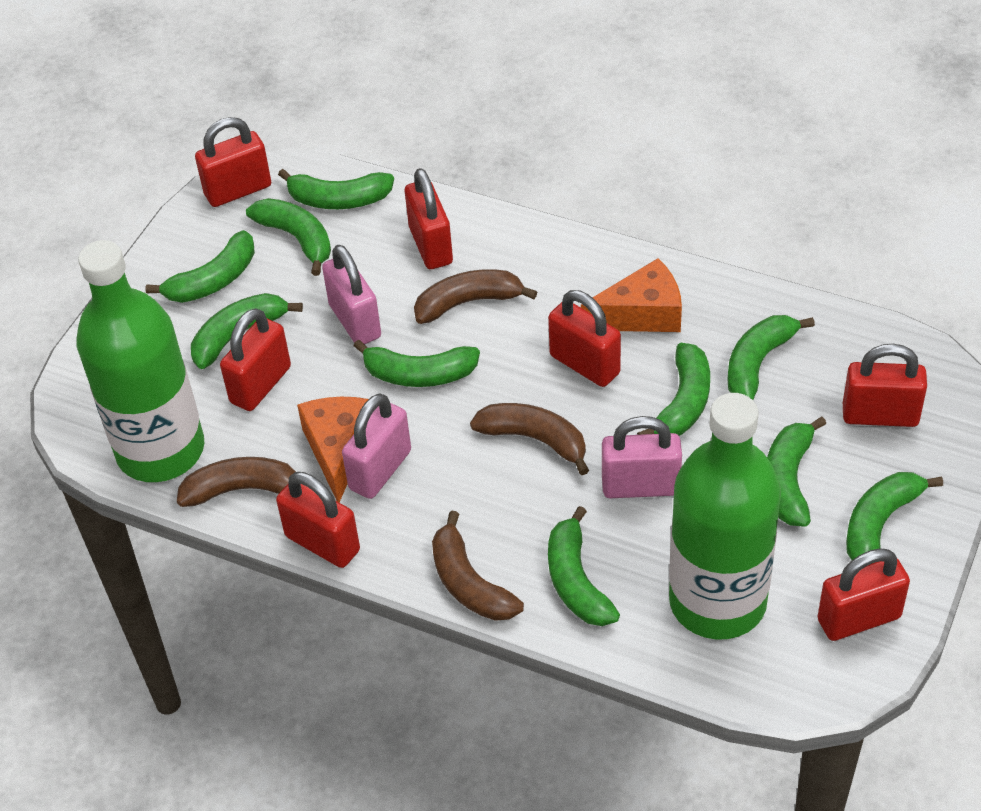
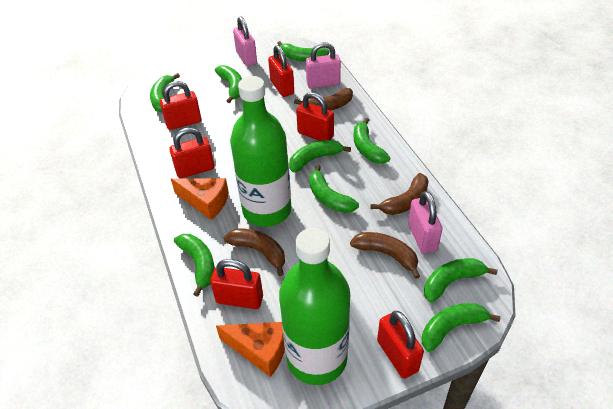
green banana: 10 -> 9
red padlock: 7 -> 6

